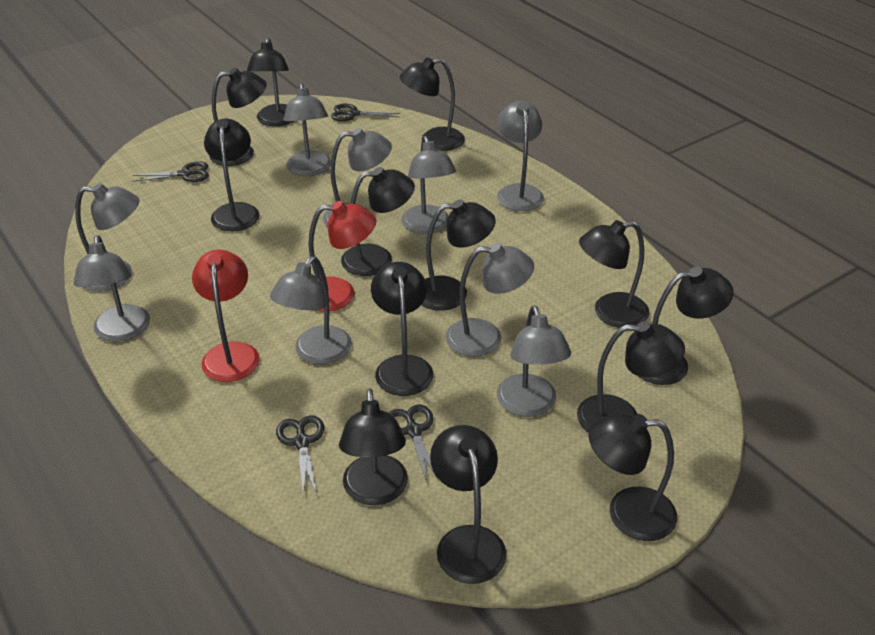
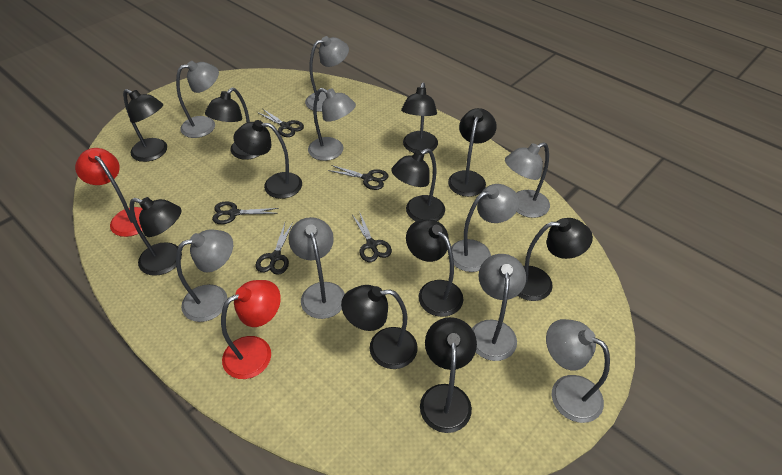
black lamp: 13 -> 11
black scissors: 4 -> 5

